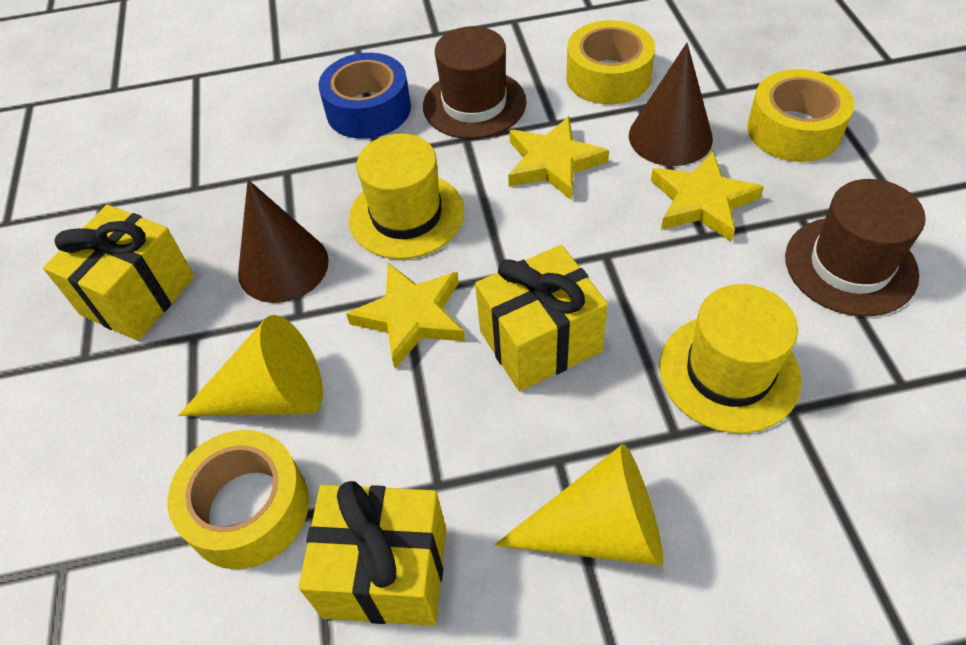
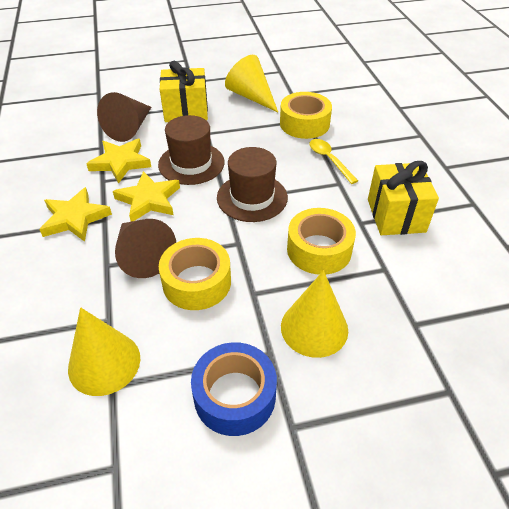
yellow cone: 2 -> 3
yellow gift: 3 -> 2
yellow hat: 2 -> 0
yellow spoon: 0 -> 1

